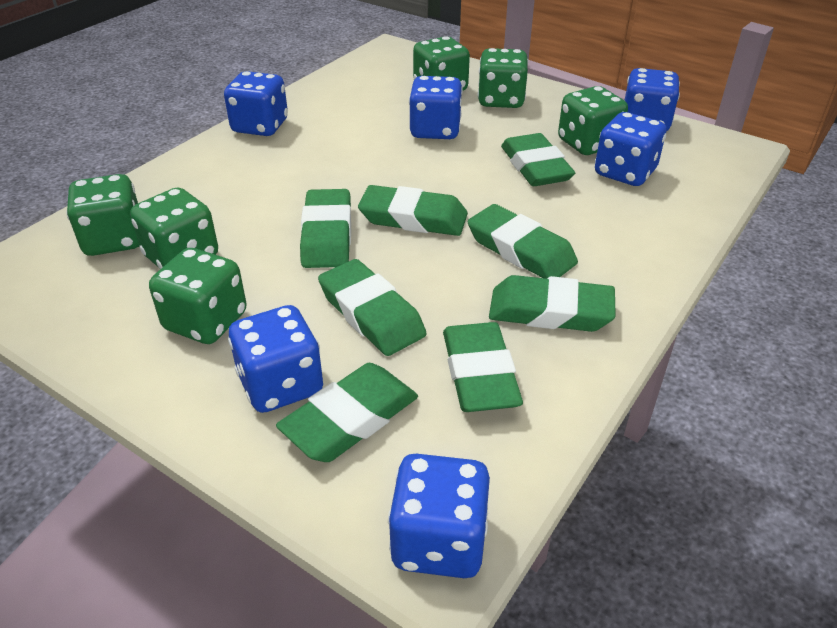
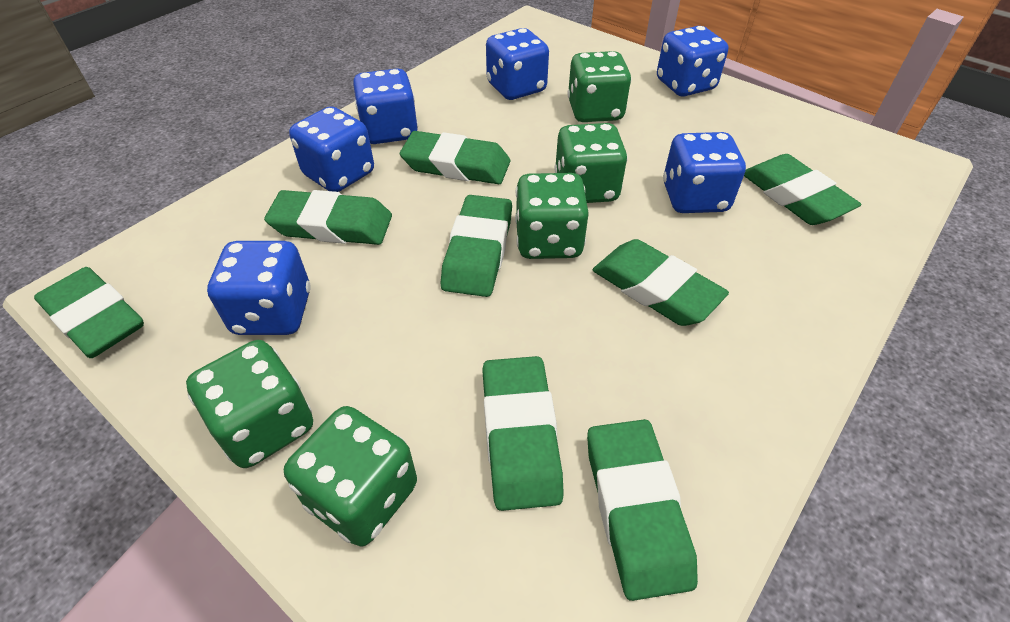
green dice: 6 -> 5

